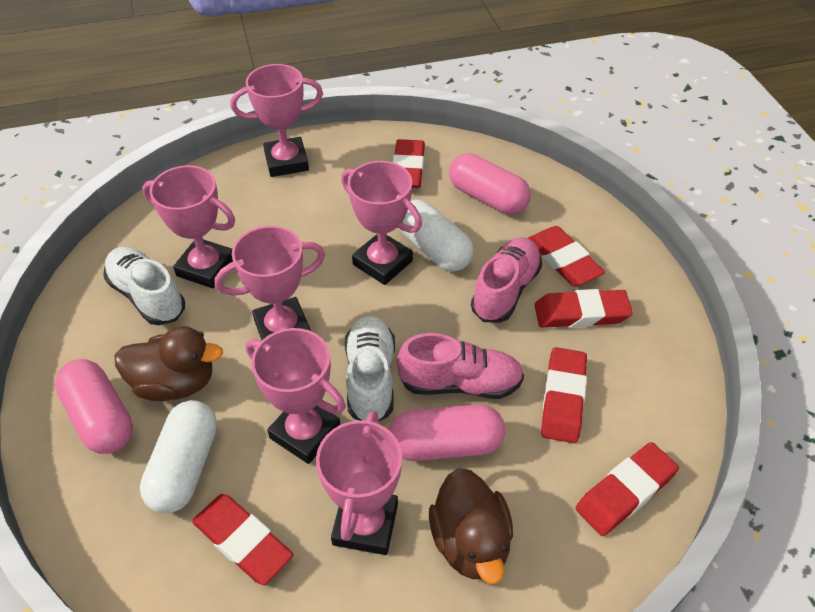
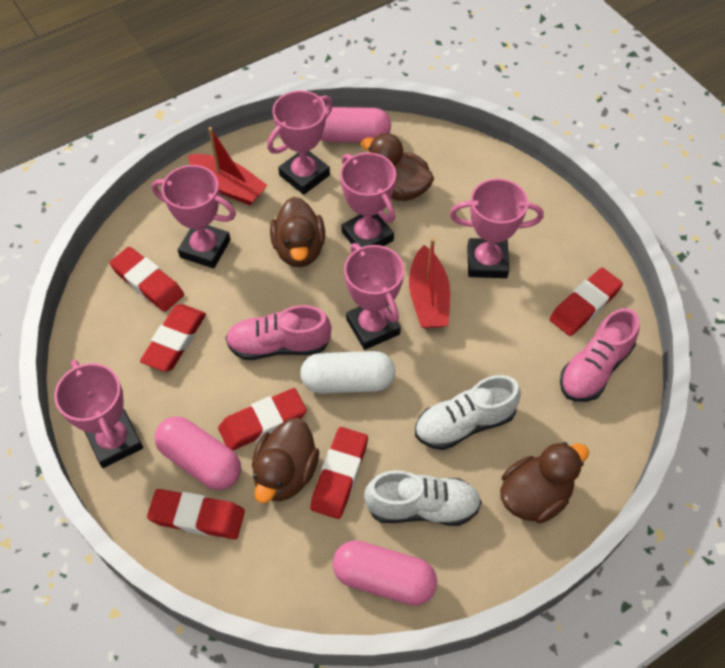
brown duck: 2 -> 4
red boat: 0 -> 2
white capsule: 2 -> 1

